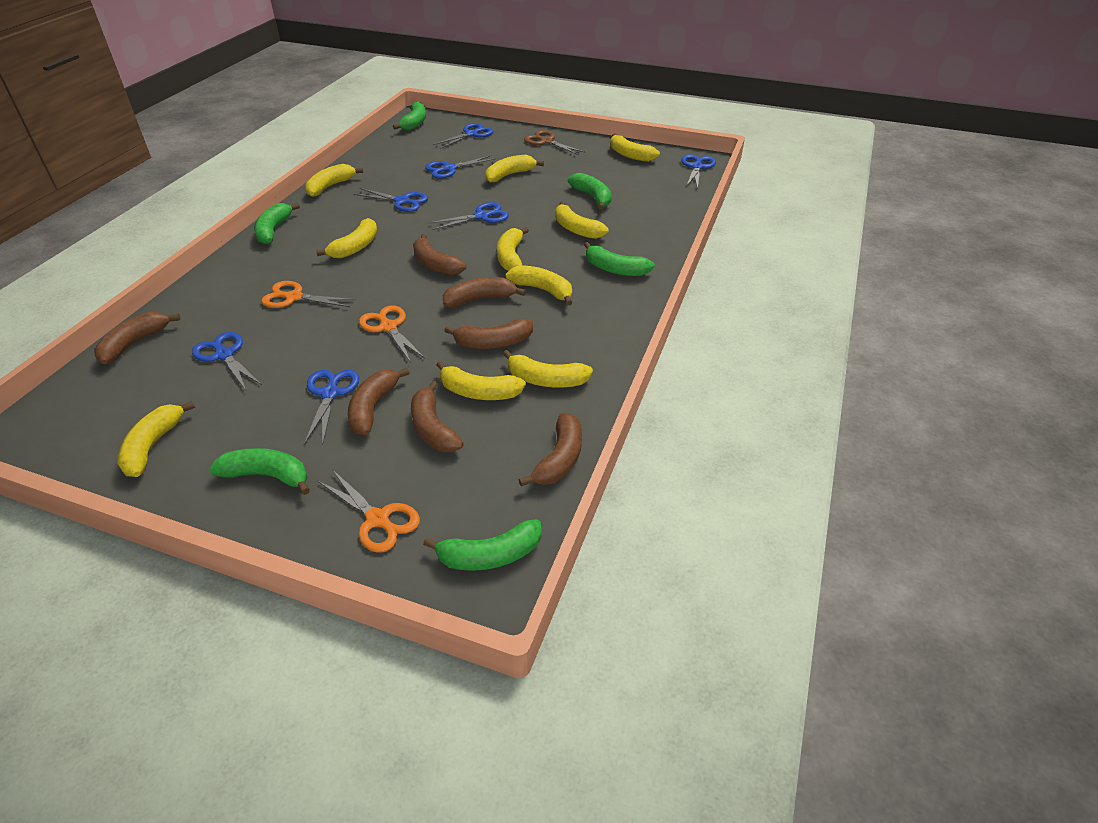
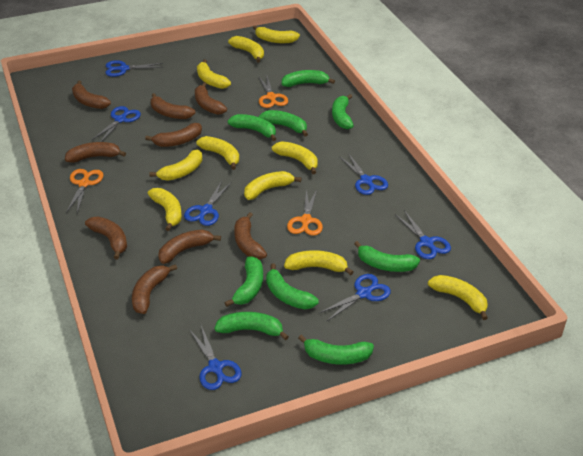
brown banana: 7 -> 9
brown scissors: 1 -> 0
green banana: 6 -> 9

